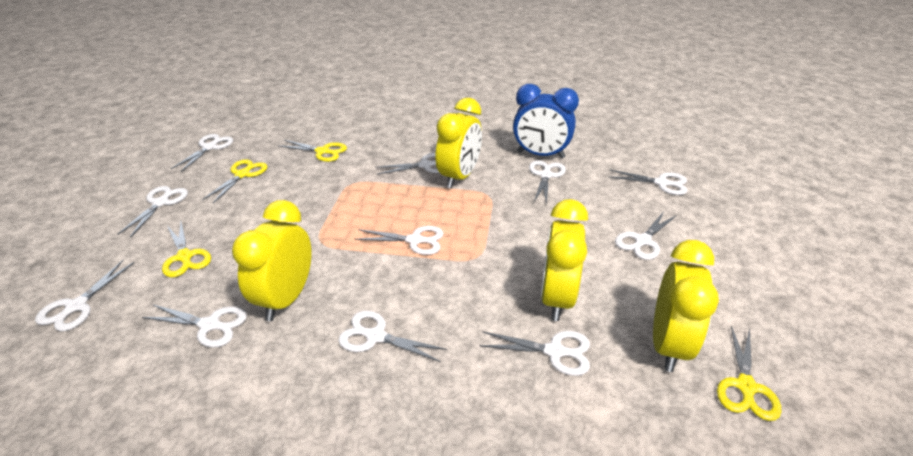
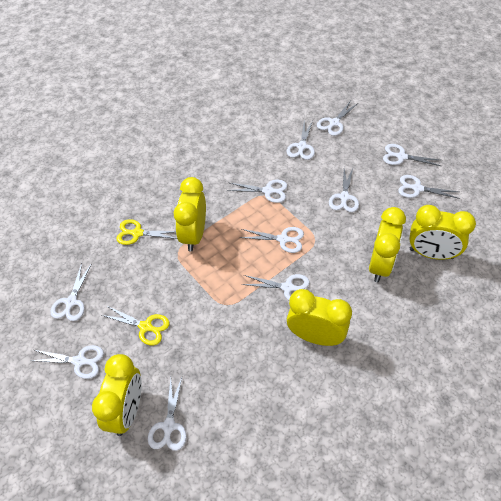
blue clock: 1 -> 0
yellow clock: 4 -> 5
yellow scissors: 4 -> 2

